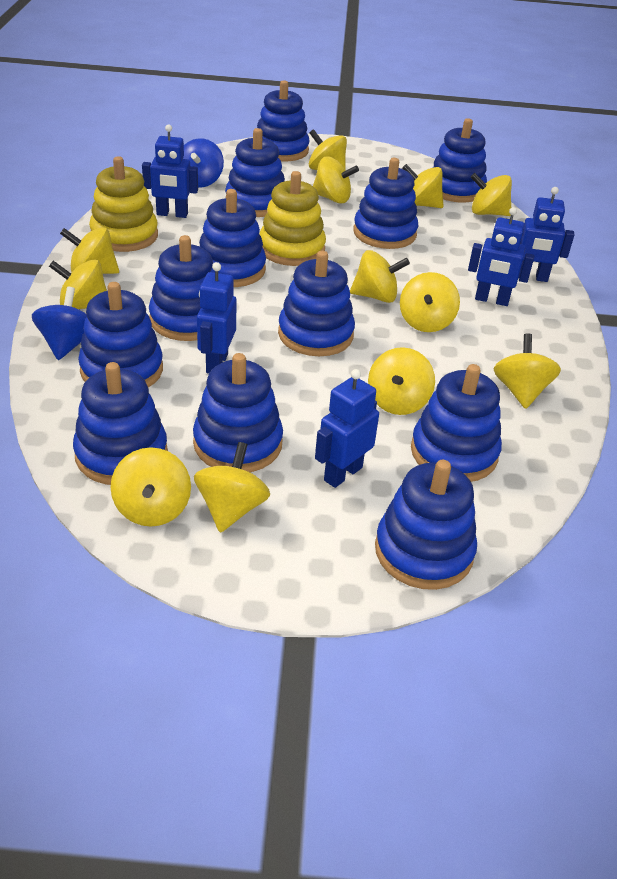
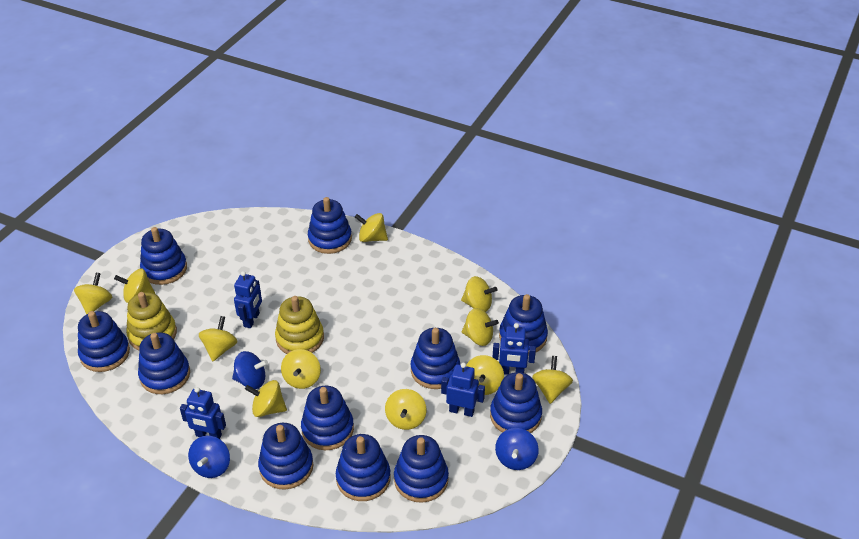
blue robot: 5 -> 4
blue spinning top: 2 -> 3
blue stacking toy: 12 -> 11
yellow spinning top: 12 -> 11

